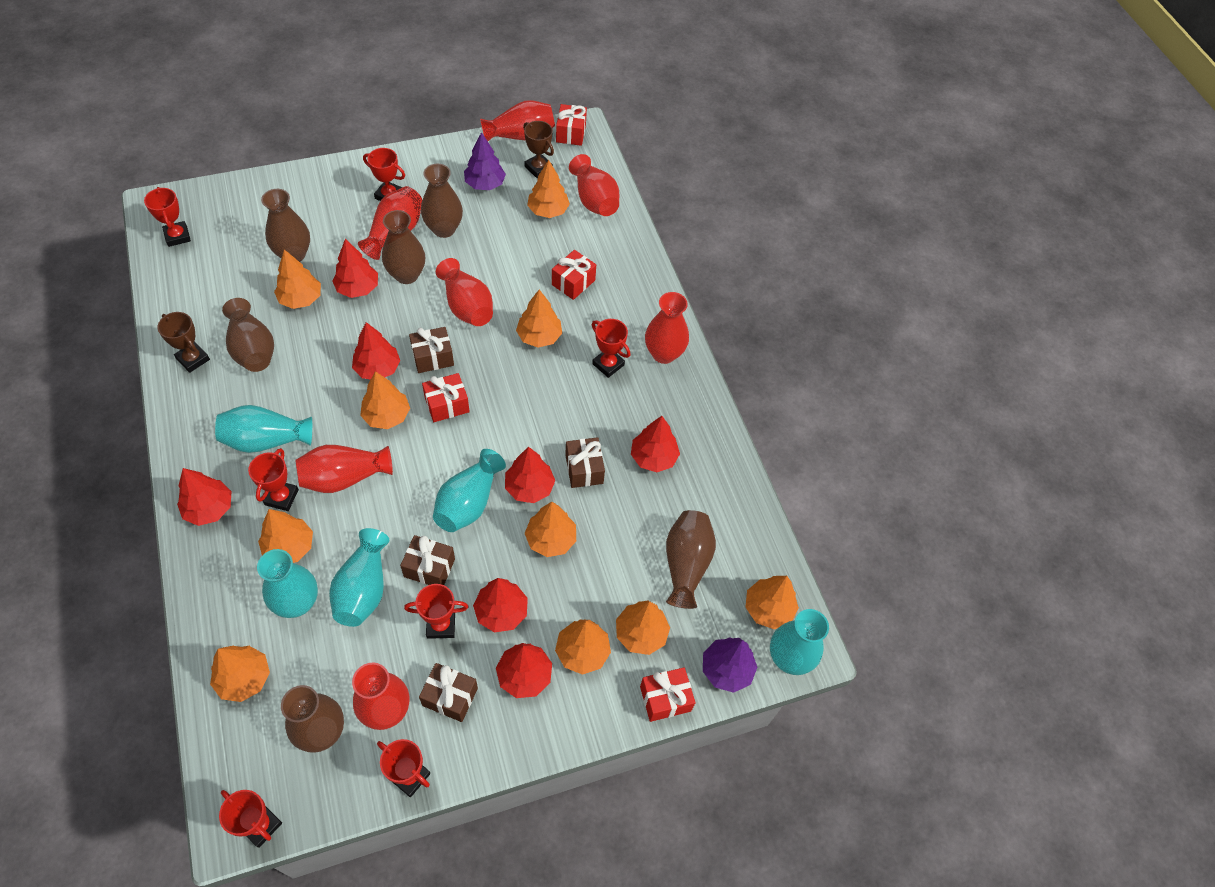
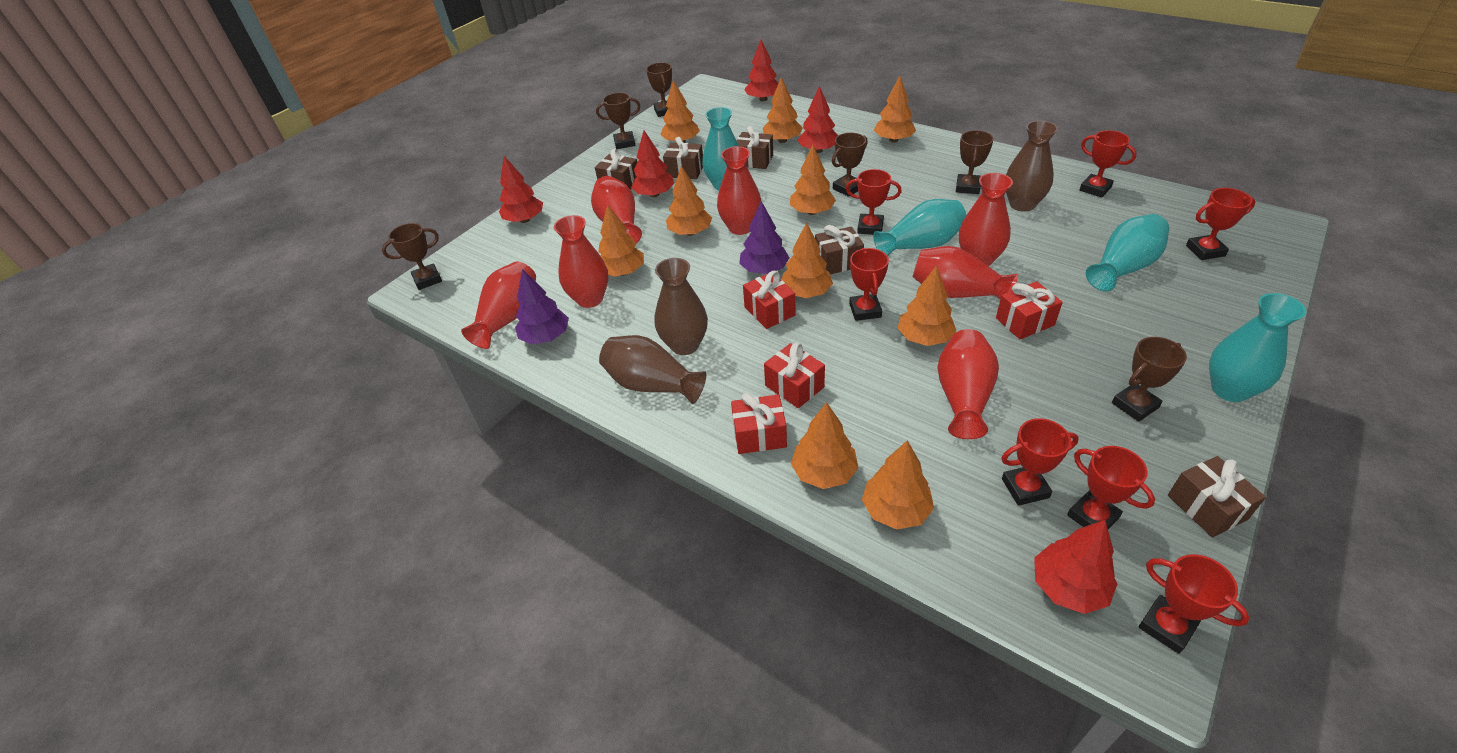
brown gift: 4 -> 5
brown trophy: 2 -> 6
brown vase: 6 -> 3
red tree: 7 -> 5
turquoise vase: 5 -> 4

